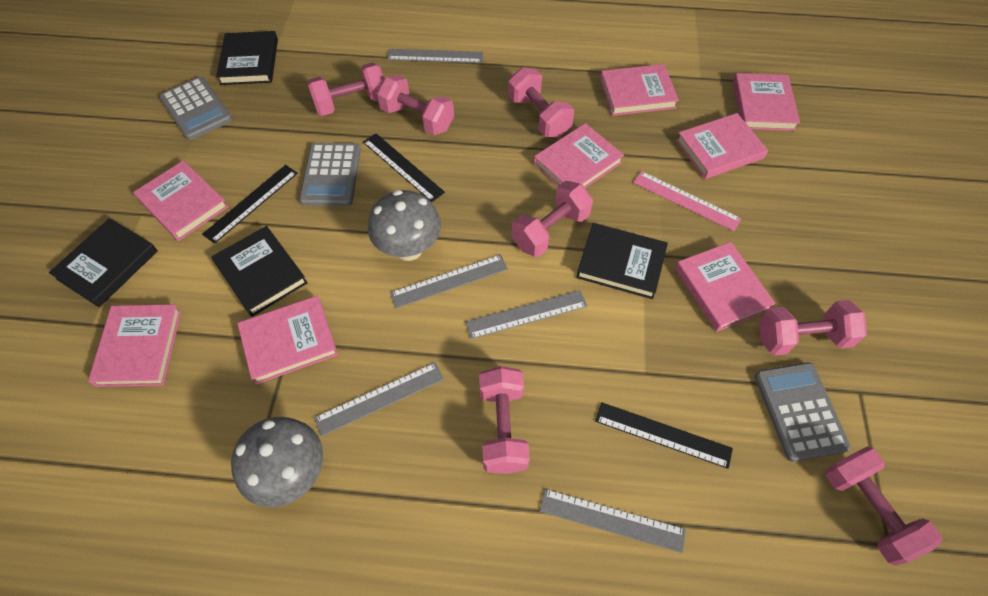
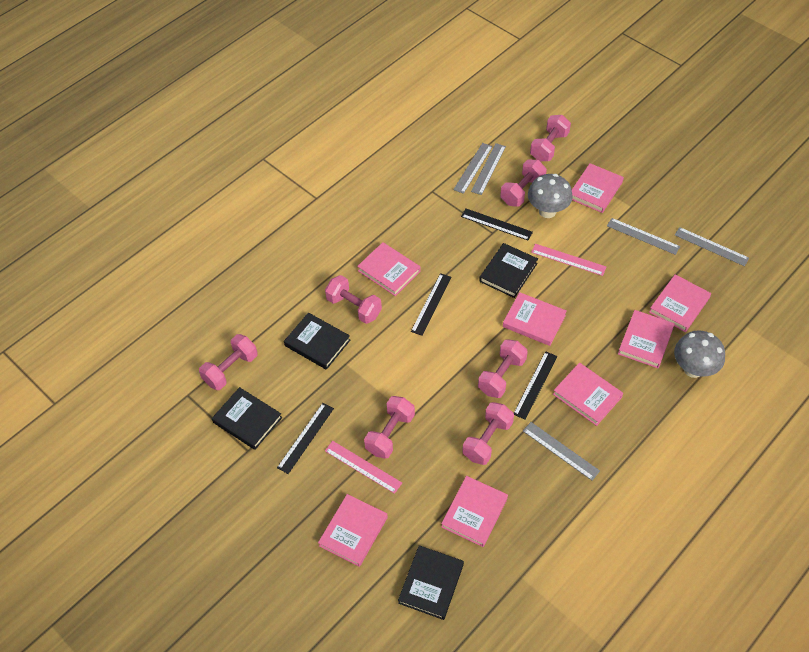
black ruler: 3 -> 4
grey calculator: 3 -> 0
pink ruler: 1 -> 2

